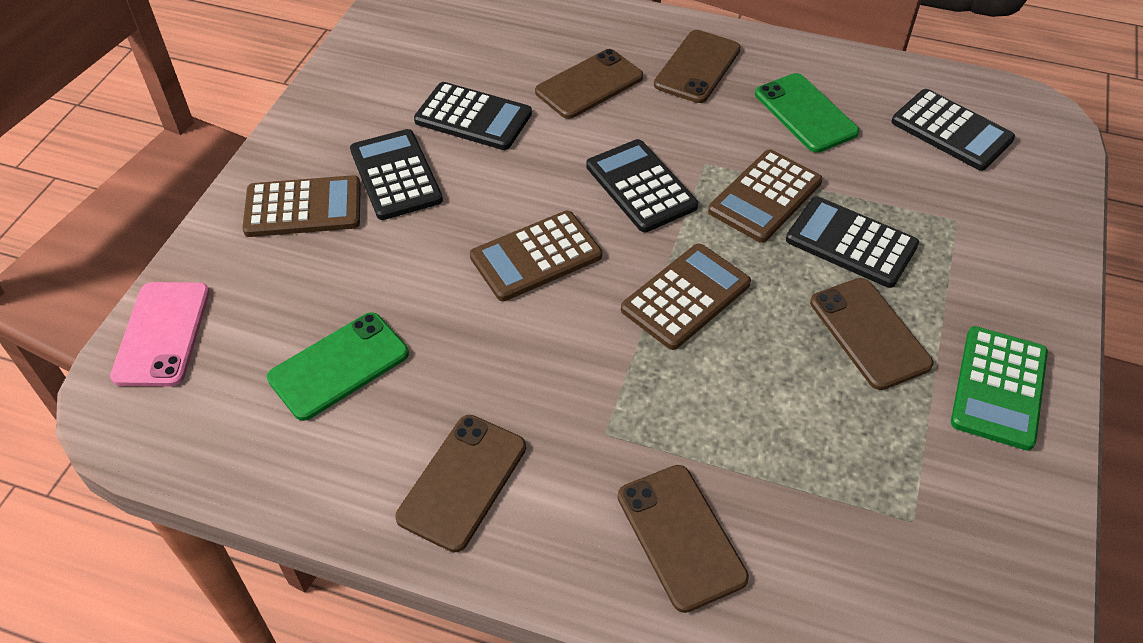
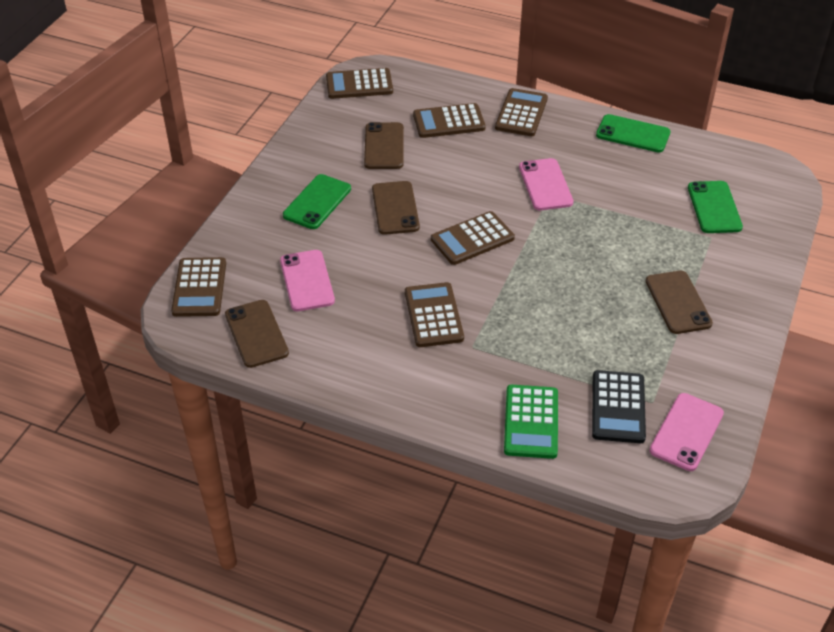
black calculator: 5 -> 1
brown calculator: 4 -> 6
brown phone: 5 -> 4
green phone: 2 -> 3
pink phone: 1 -> 3

